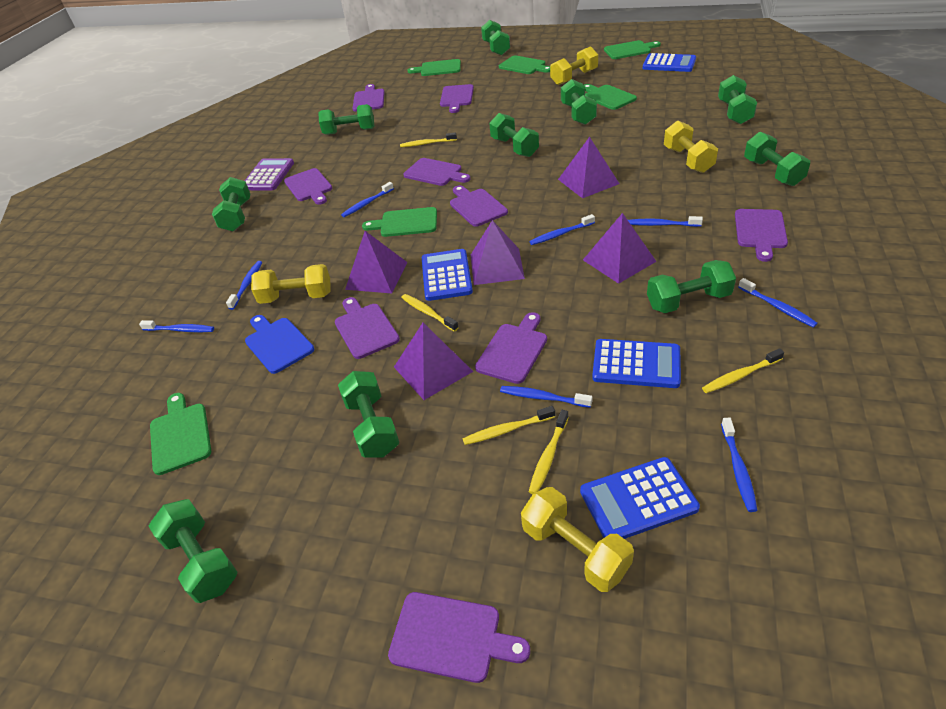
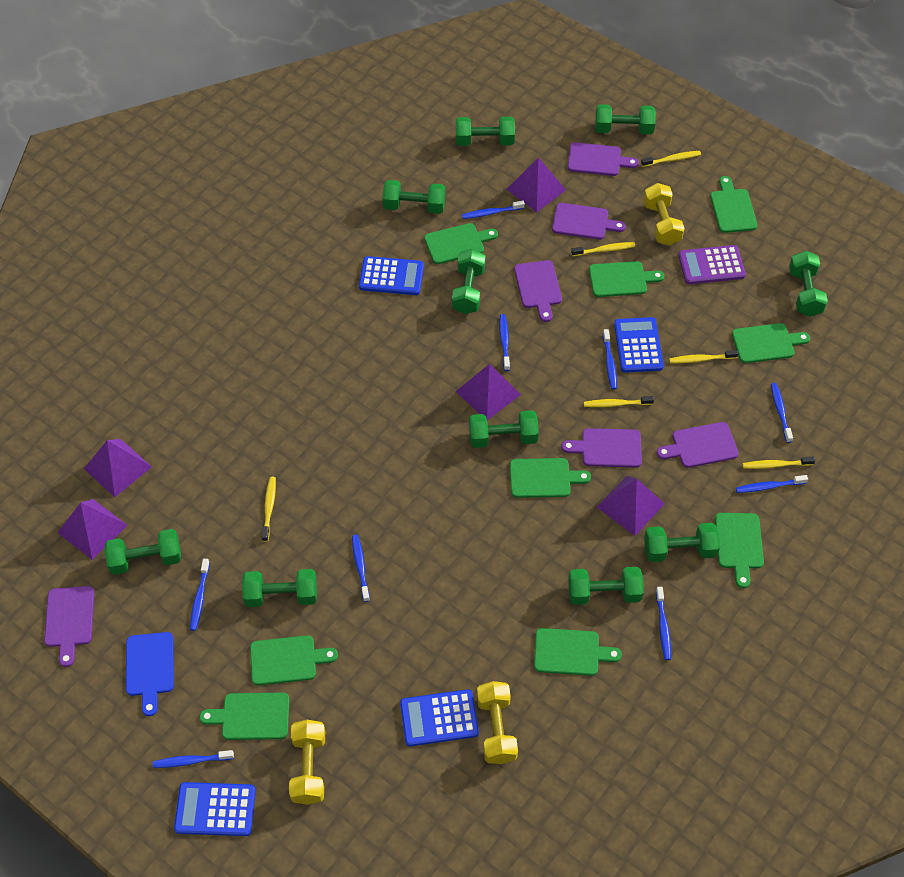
blue toothbrush: 8 -> 9
green cutting board: 6 -> 9
purple cutting board: 9 -> 6
yellow dumbbell: 4 -> 3
yellow toothbrush: 5 -> 6

